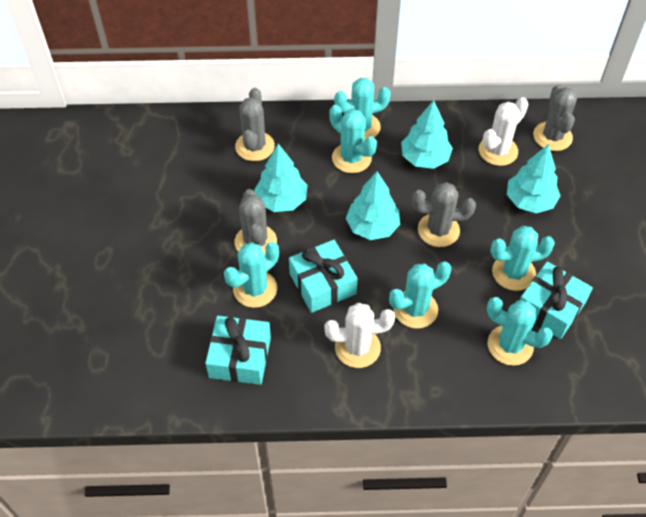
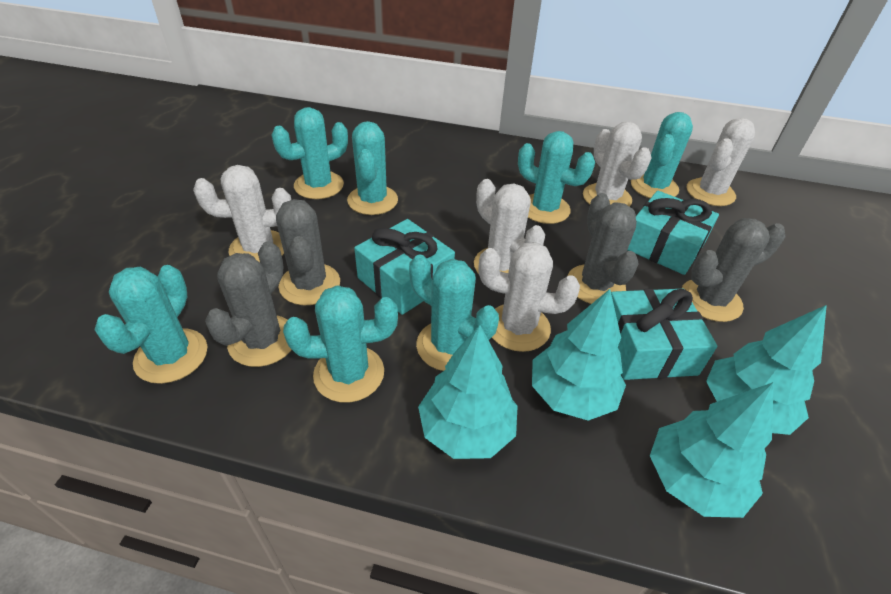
turquoise cactus: 6 -> 7
white cactus: 2 -> 5

